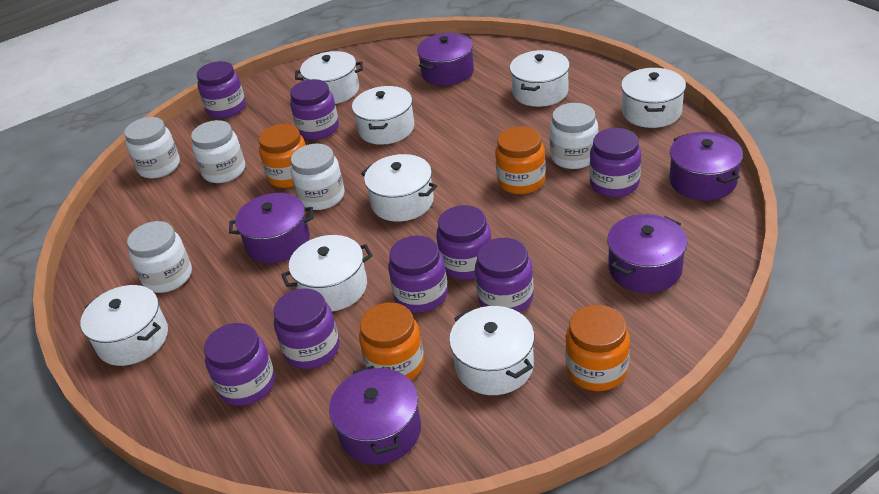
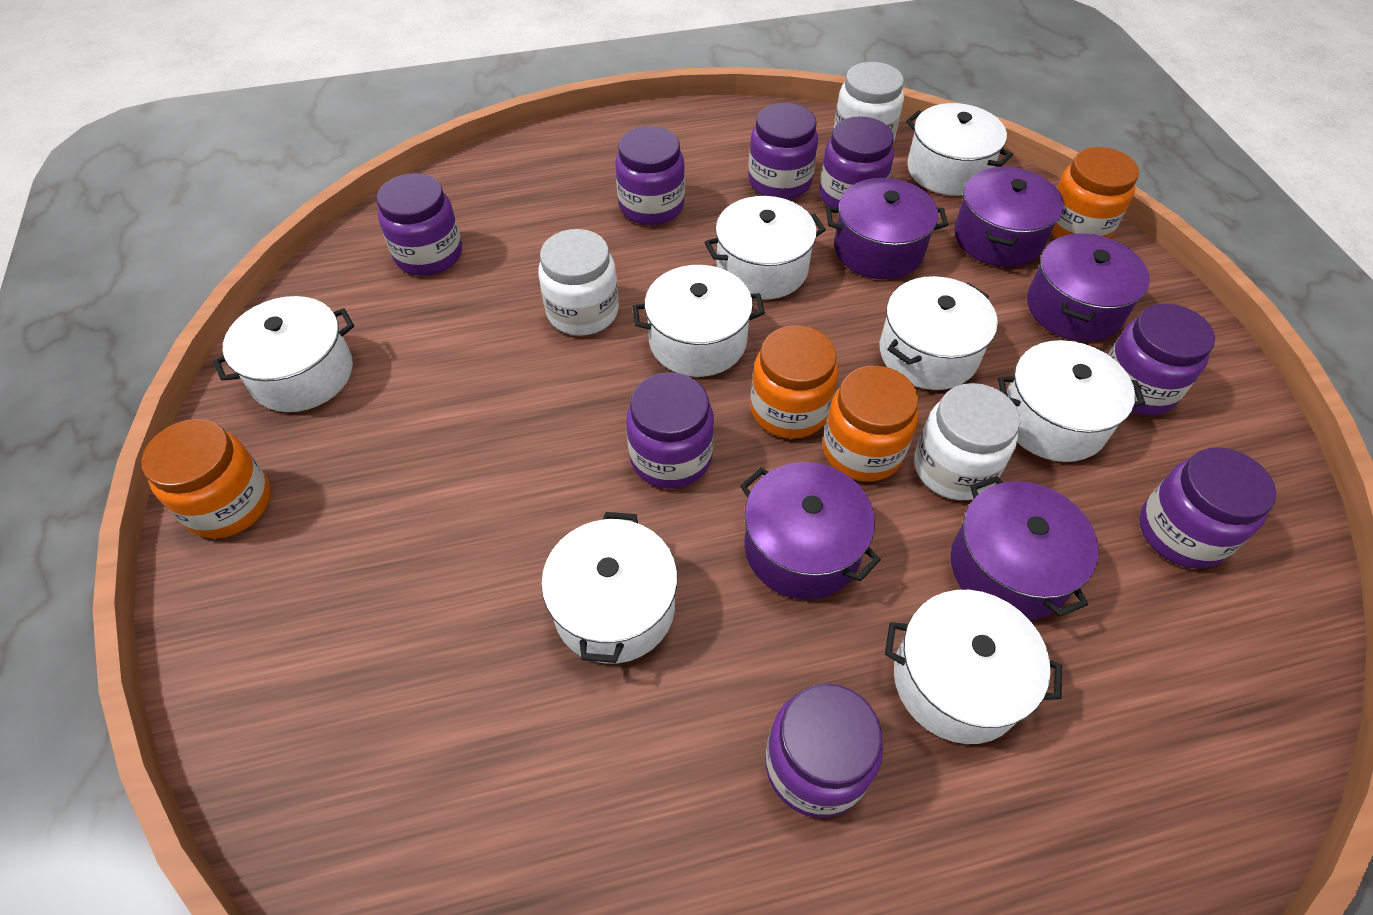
white jar: 5 -> 3

